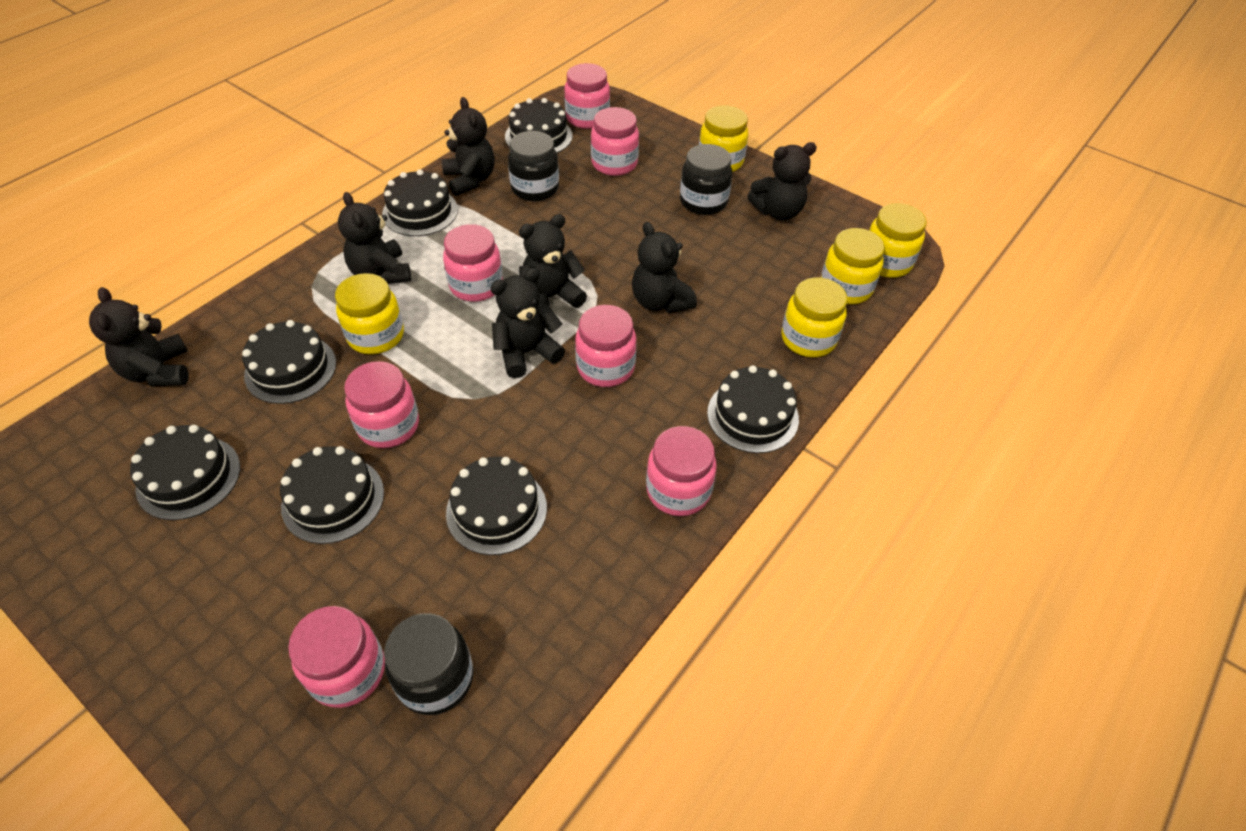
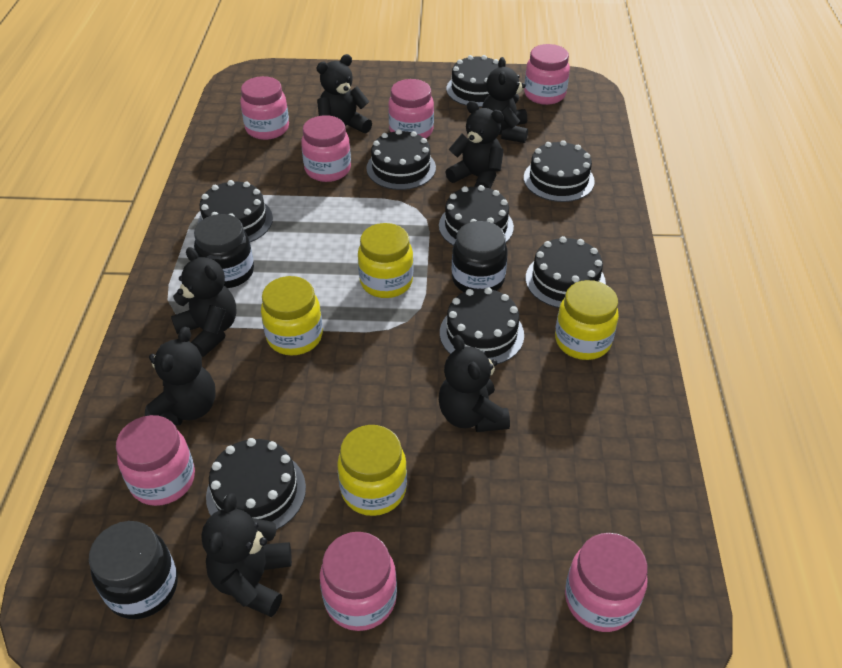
black cake: 7 -> 8
yellow jar: 5 -> 4

